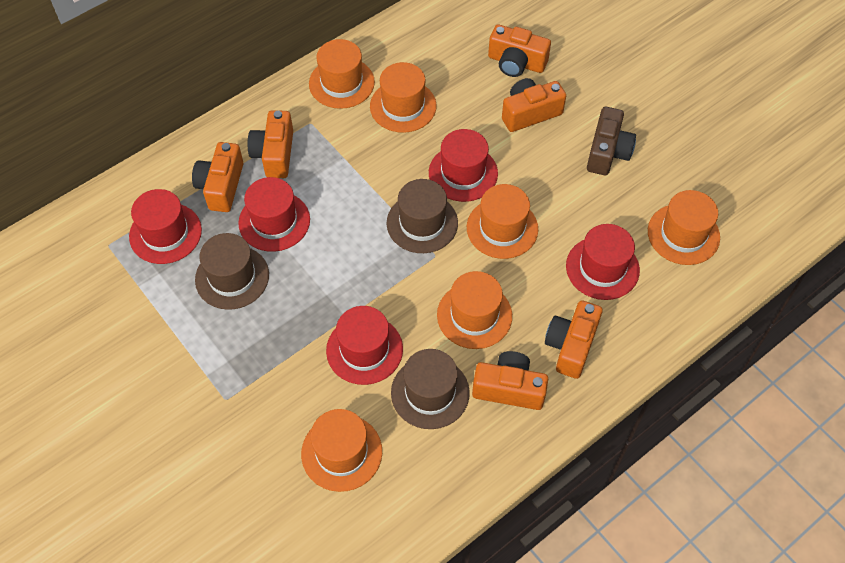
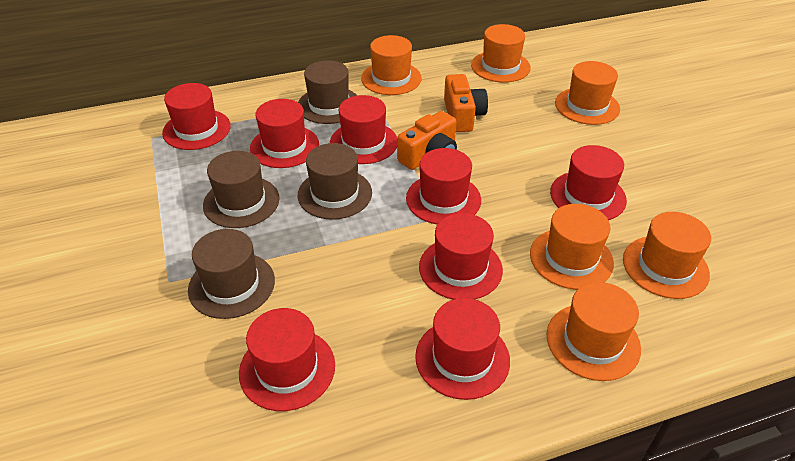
brown camera: 1 -> 0
brown hat: 3 -> 4
orange camera: 6 -> 2
red hat: 5 -> 8

